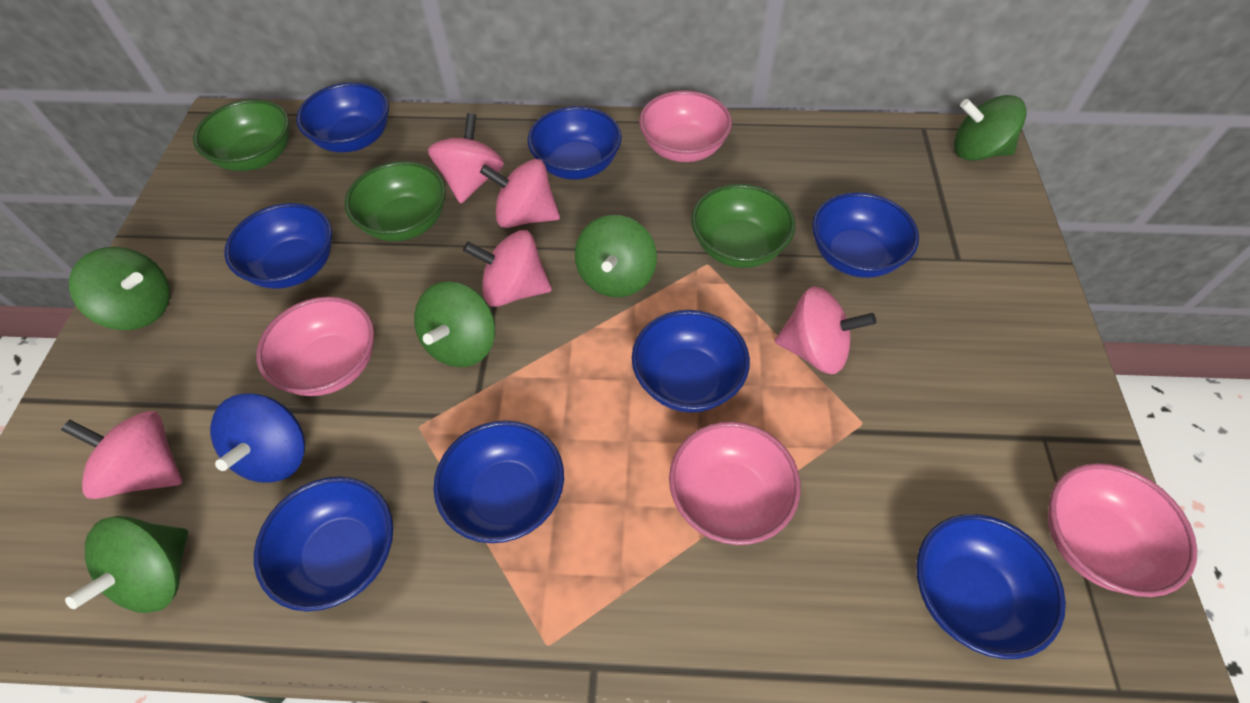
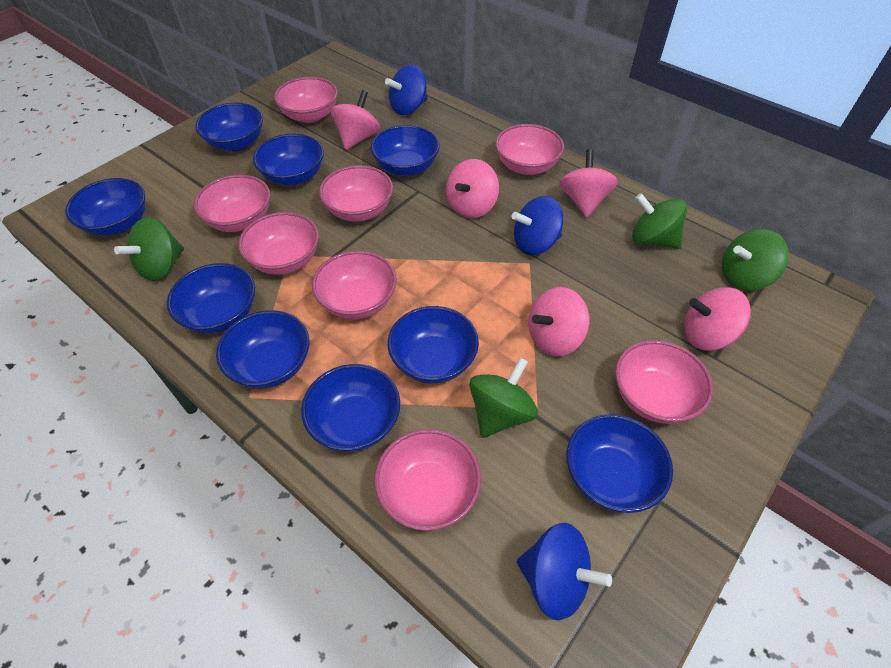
blue bowl: 8 -> 9
blue spinning top: 1 -> 3
green bowl: 3 -> 0
green spinning top: 5 -> 4
pink bowl: 4 -> 8

